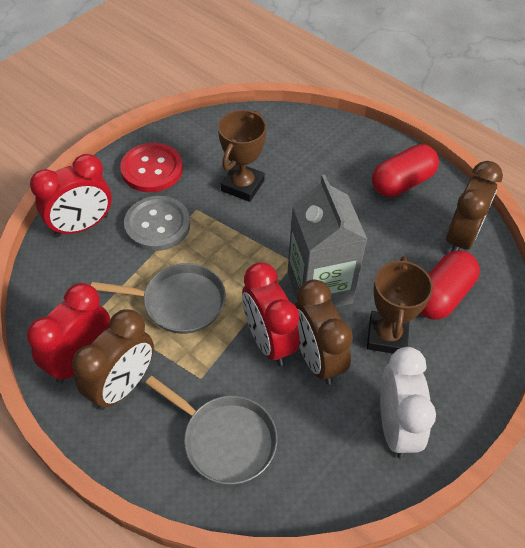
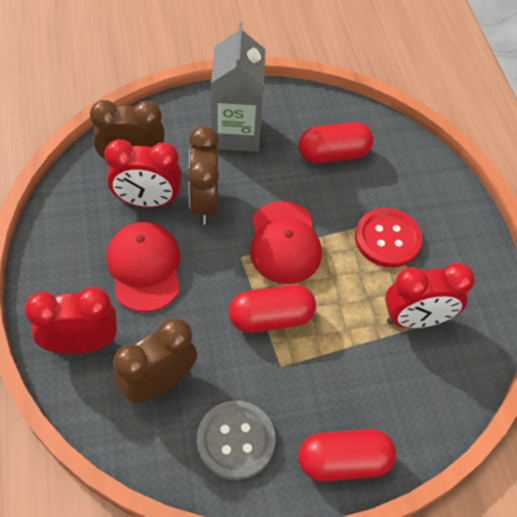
brown trophy: 2 -> 0
grey pan: 2 -> 0
red cap: 0 -> 2
red capsule: 2 -> 3
white clock: 1 -> 0

